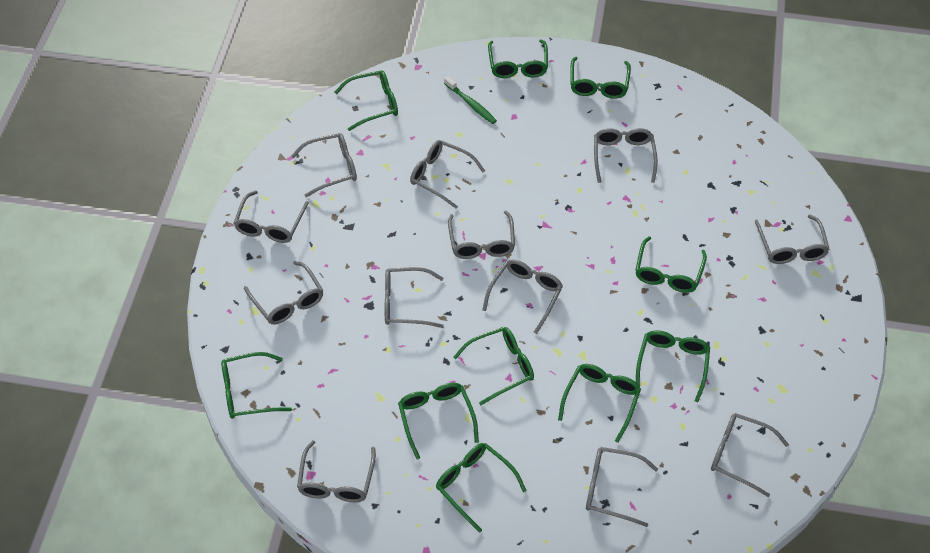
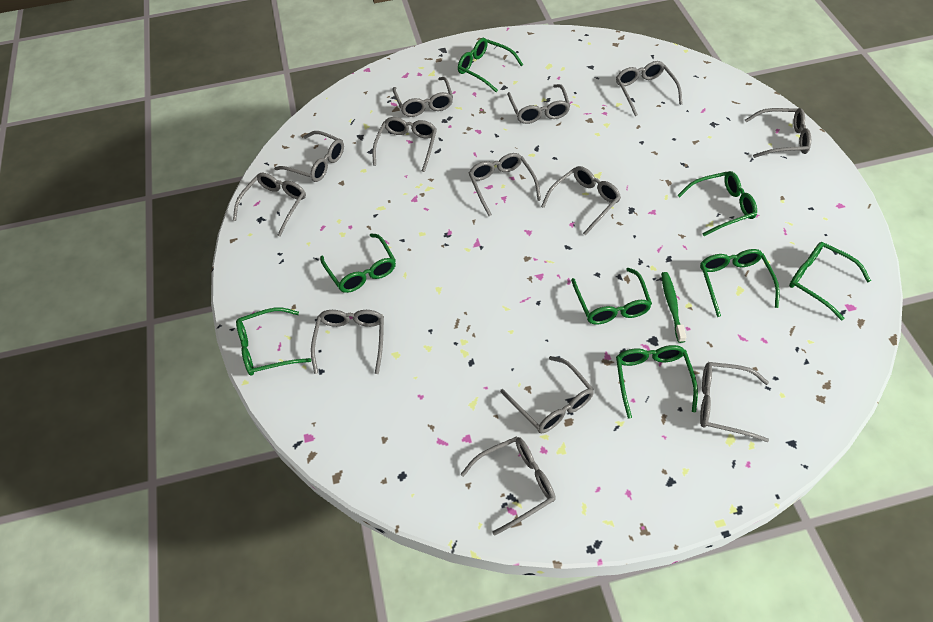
green glasses: 10 -> 8
grey glasses: 12 -> 13

